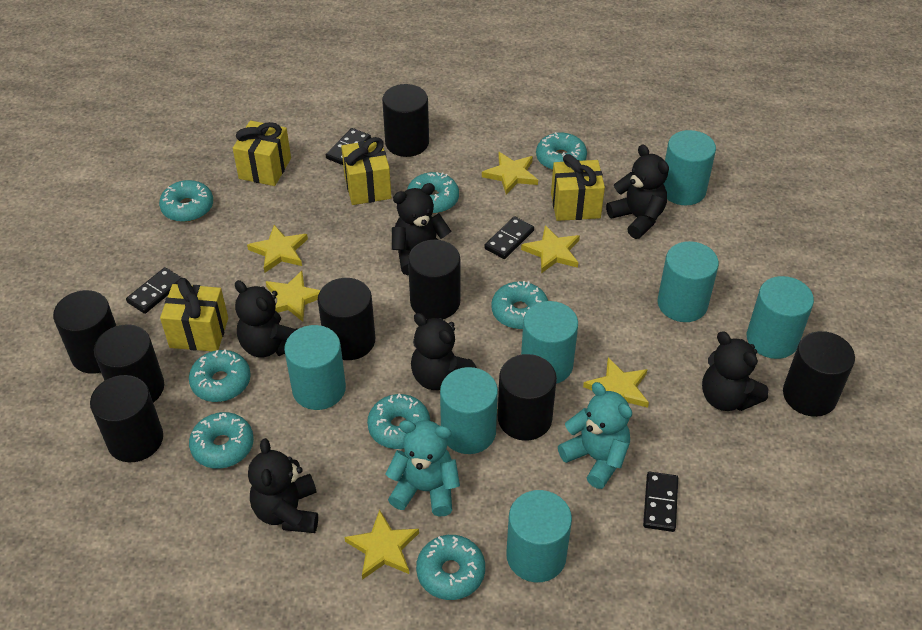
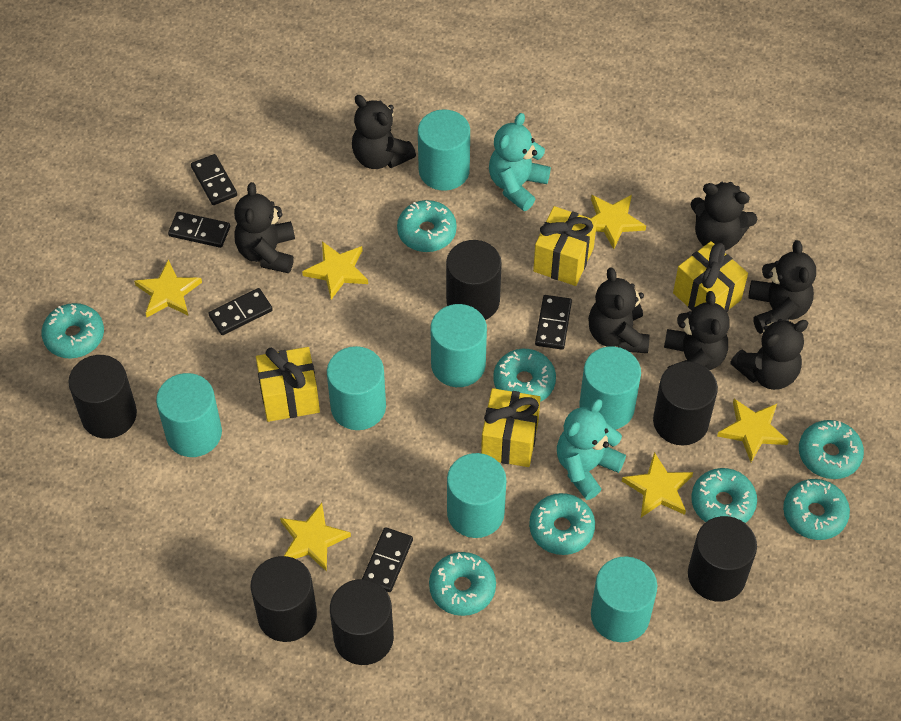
black cylinder: 8 -> 6
black domino: 4 -> 5
black teddy bear: 6 -> 7

